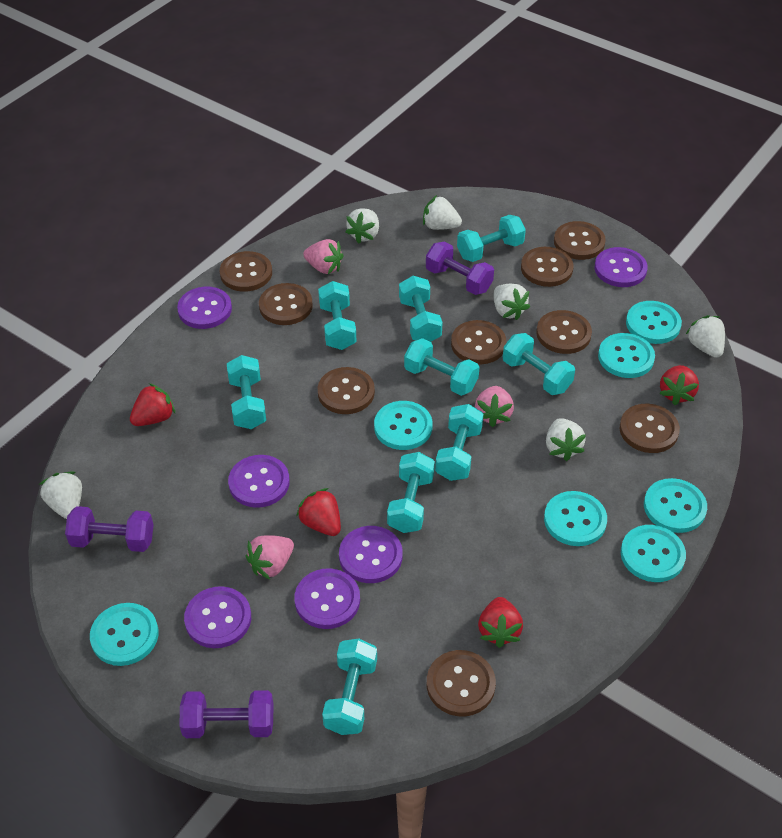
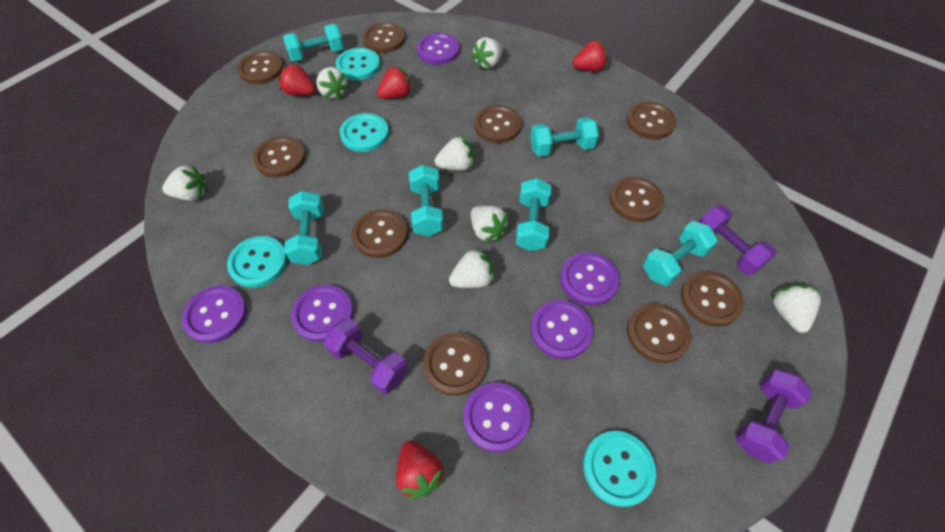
brown button: 9 -> 10
pink strawberry: 3 -> 0
turquoise button: 7 -> 4
turquoise dumbbell: 9 -> 6
white strawberry: 6 -> 7

